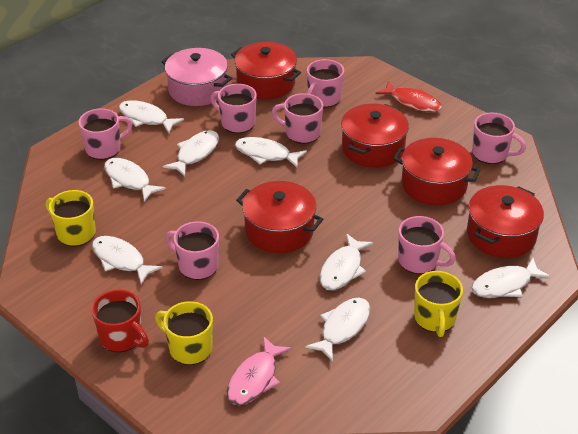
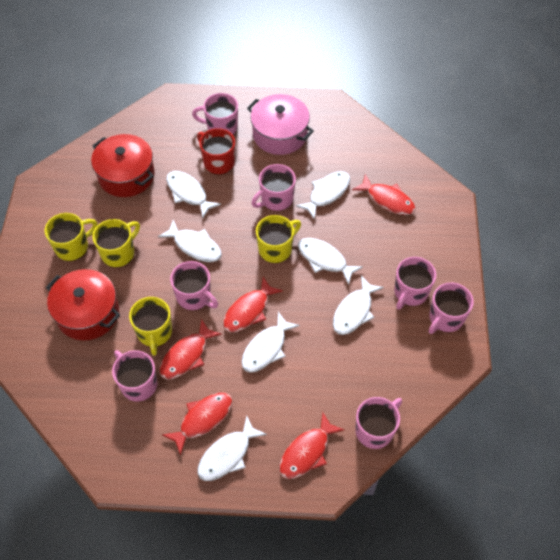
pink fish: 1 -> 0
red fish: 1 -> 5
red pot: 5 -> 2
white fish: 8 -> 7
yellow mug: 3 -> 4

